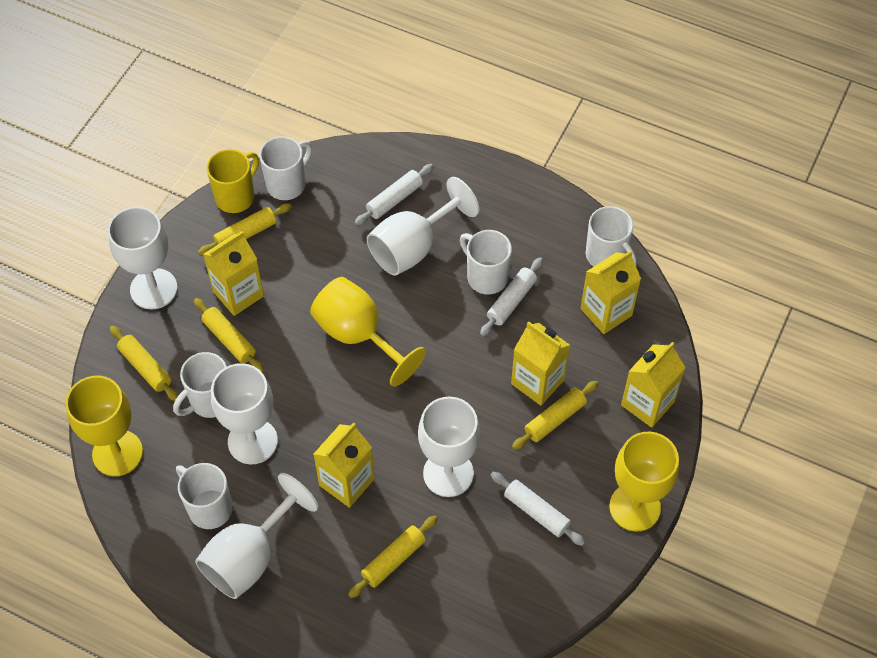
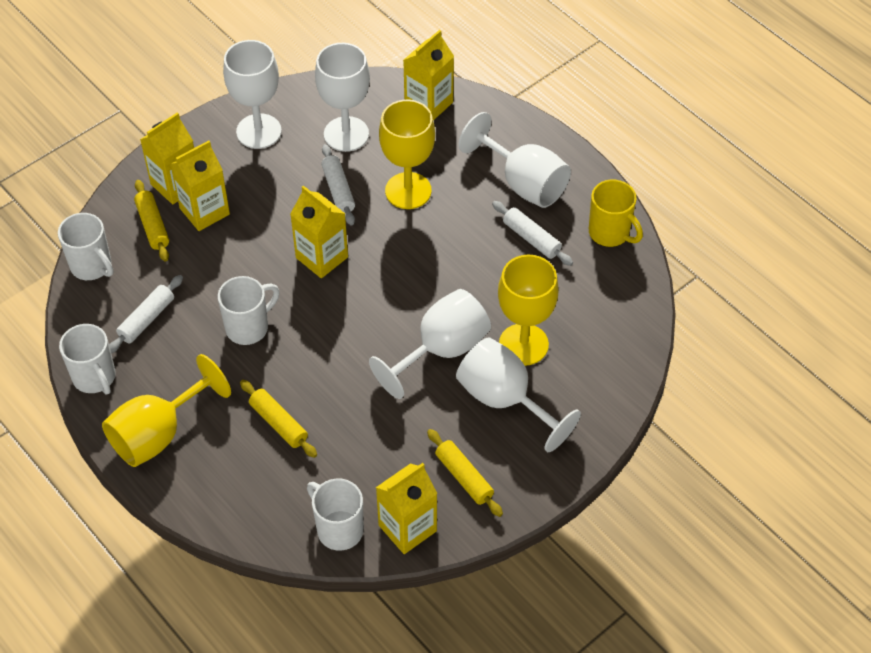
white mug: 5 -> 4
yellow rolling pin: 5 -> 3

